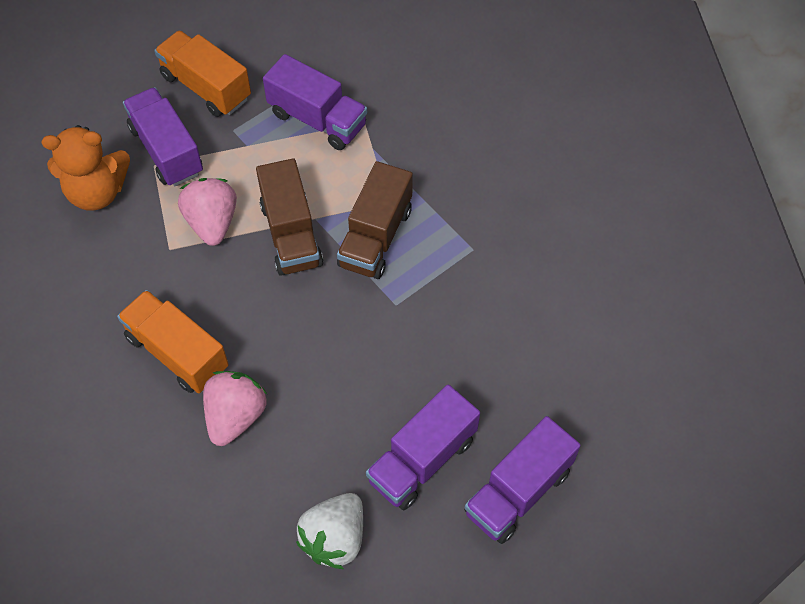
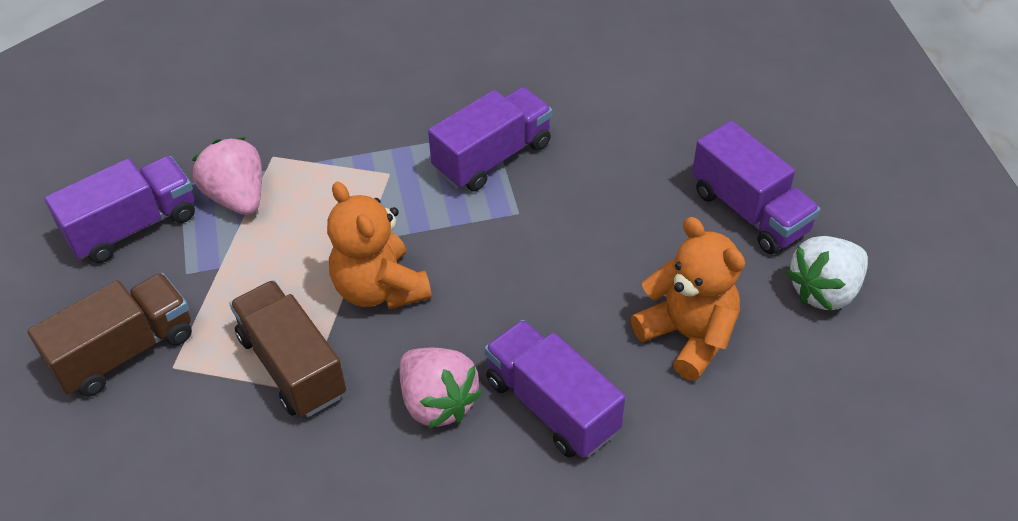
orange teddy bear: 1 -> 2
orange truck: 2 -> 0

